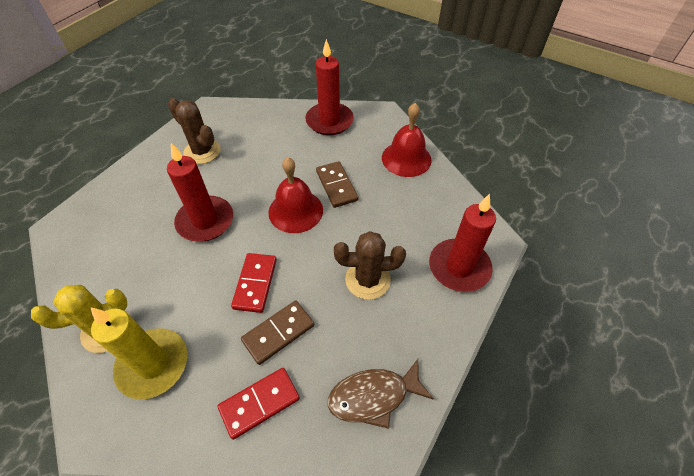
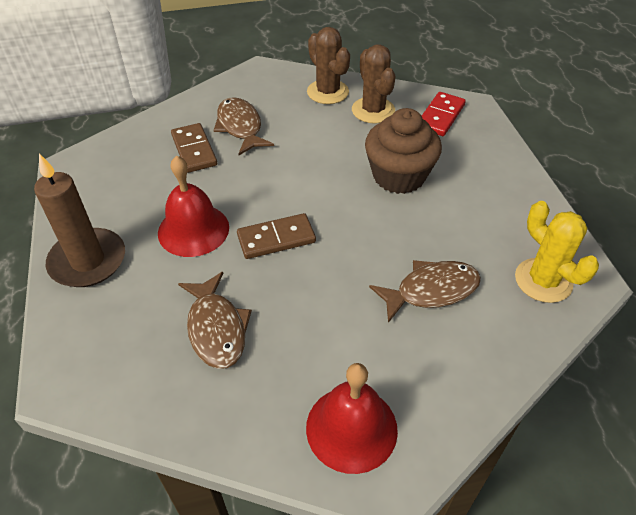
brown candle: 0 -> 1
brown cupcake: 0 -> 1
brown fish: 1 -> 3
red candle: 3 -> 0
red domino: 2 -> 1
yellow candle: 1 -> 0

